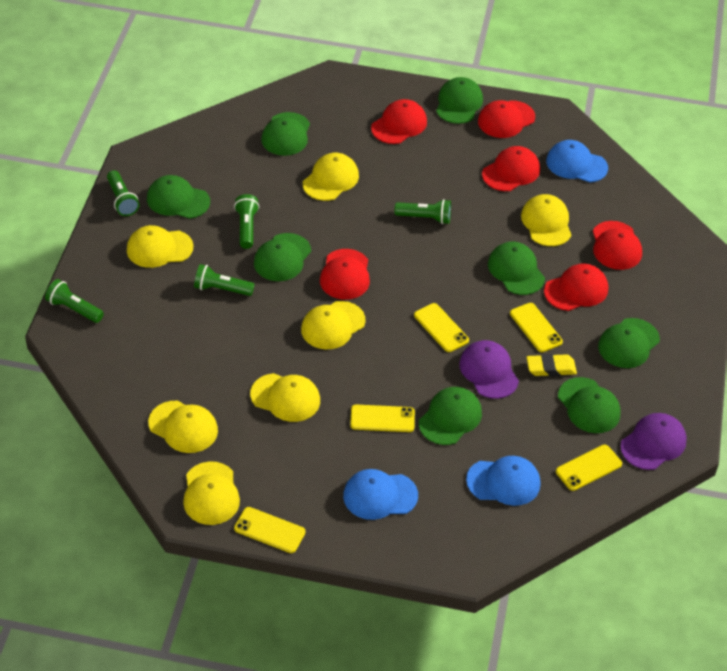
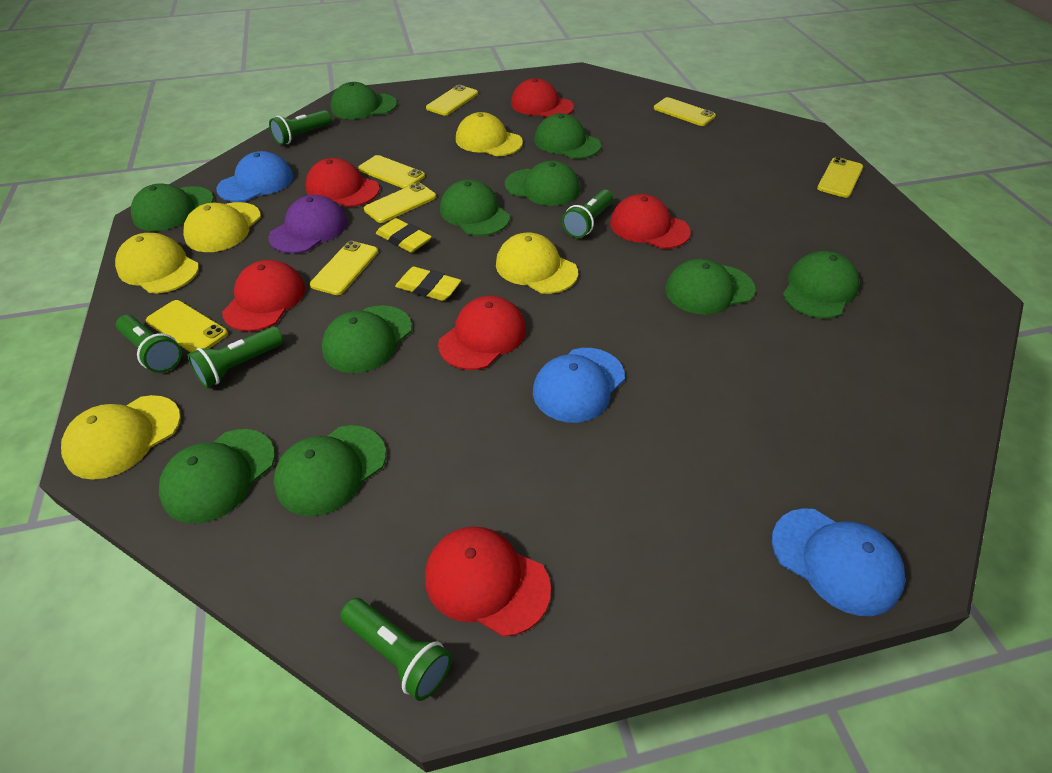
green cap: 8 -> 10
purple cap: 2 -> 1
yellow cap: 7 -> 5
yellow eraser: 1 -> 2
yellow phone: 5 -> 7

